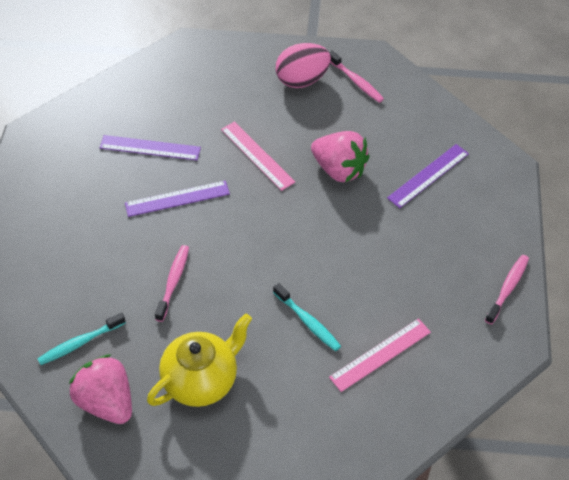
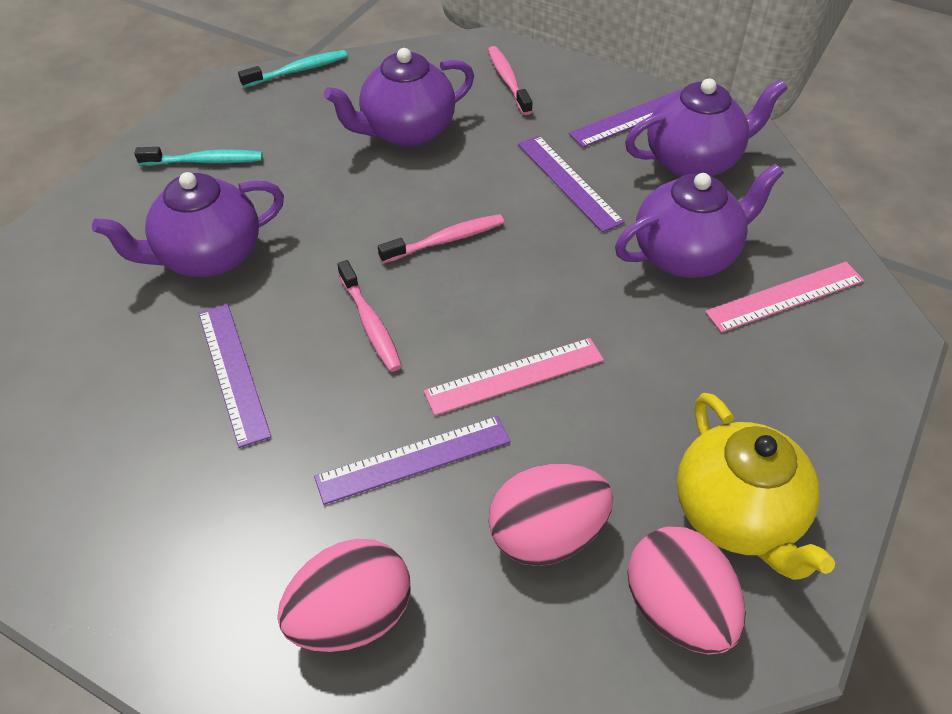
pink egg: 1 -> 3
pink strawberry: 2 -> 0
purple ruler: 3 -> 4
purple teapot: 0 -> 4

